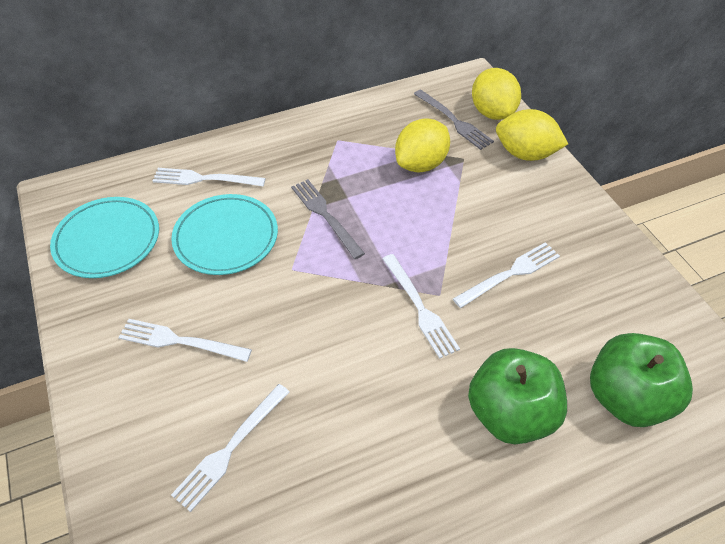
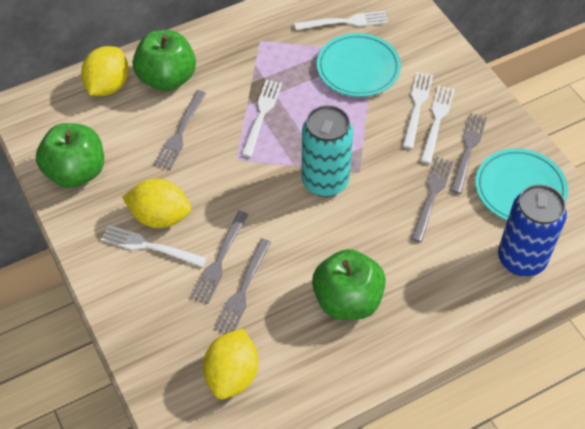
blue can: 0 -> 1
green apple: 2 -> 3
grey fork: 2 -> 5
turquoise can: 0 -> 1

